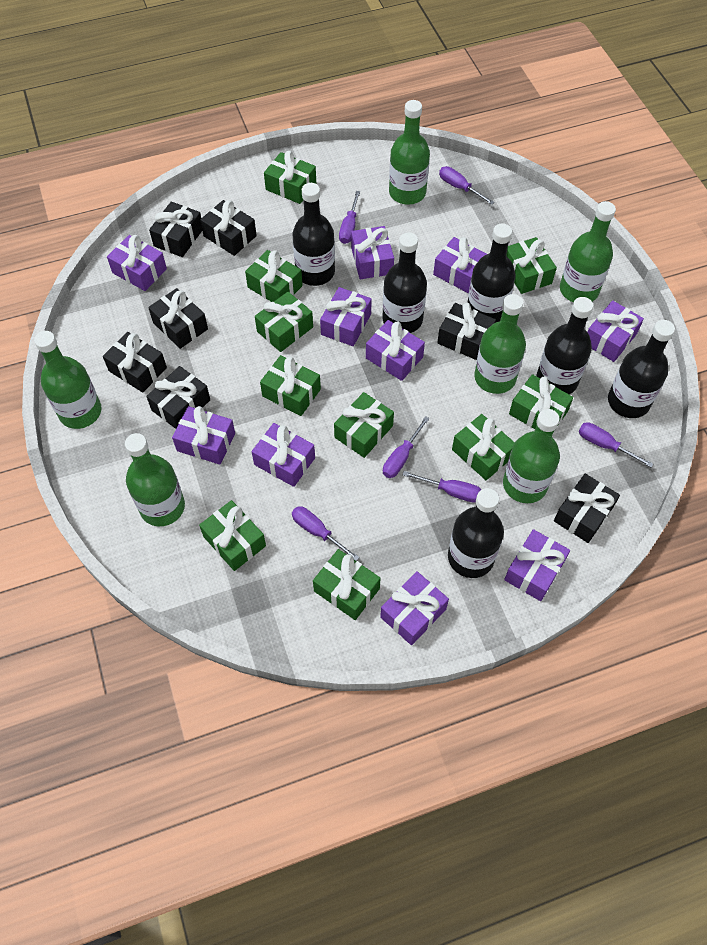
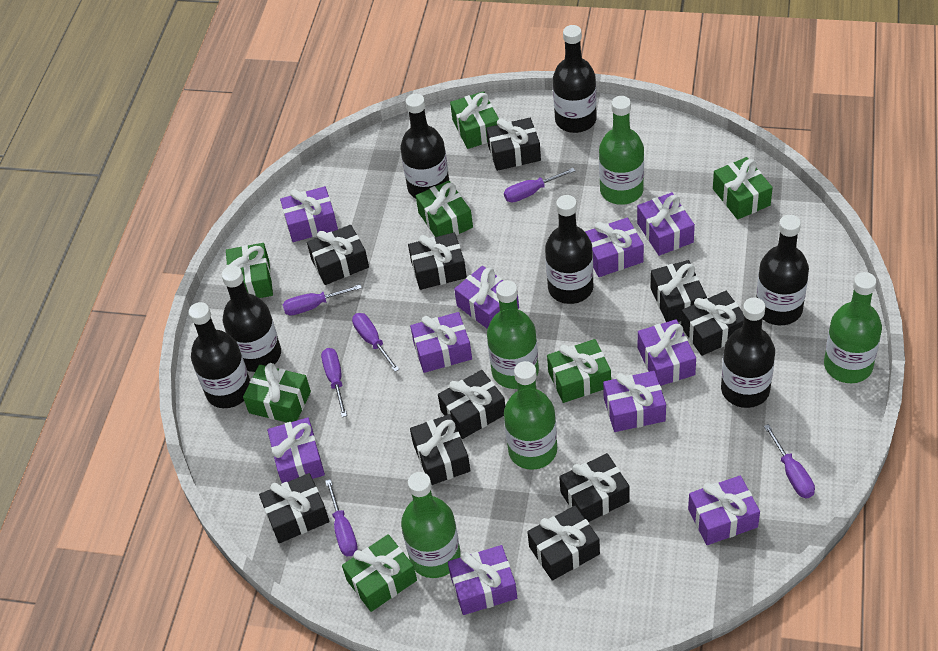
black bottle: 6 -> 7
black gift: 7 -> 10
green bottle: 6 -> 5
green gift: 10 -> 7

